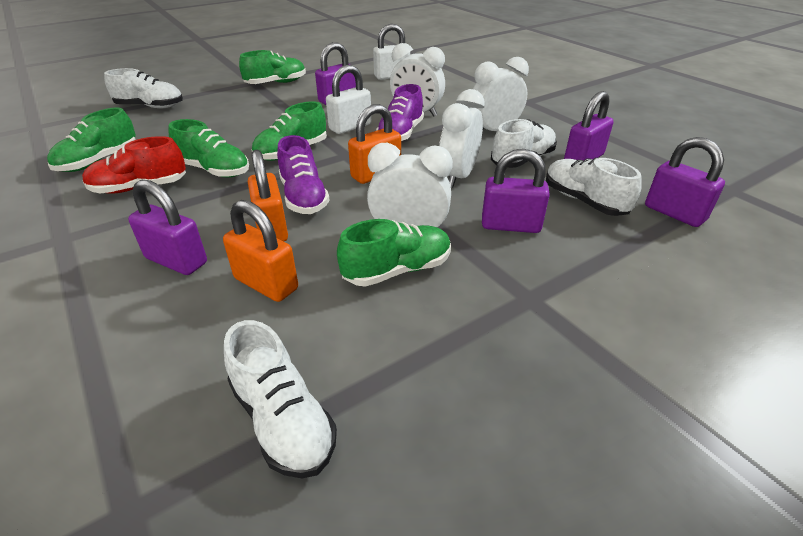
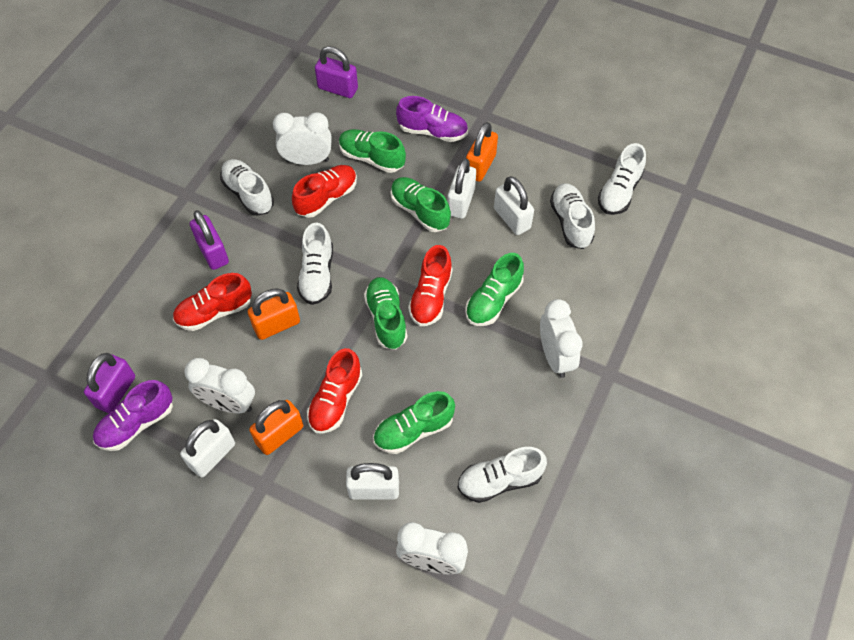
purple padlock: 5 -> 3
red shoe: 1 -> 4
white padlock: 2 -> 4
white shoe: 4 -> 5

